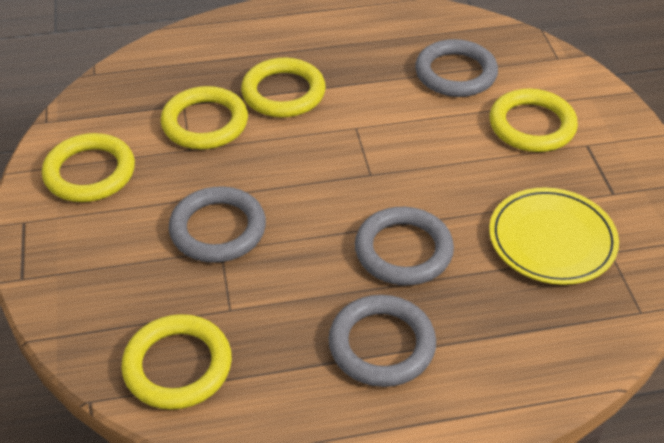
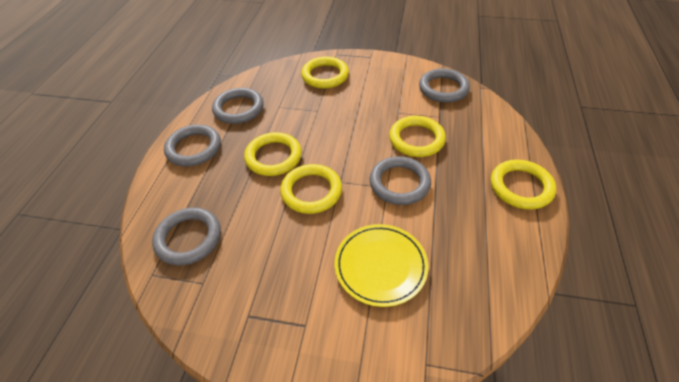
grey ring: 4 -> 5

